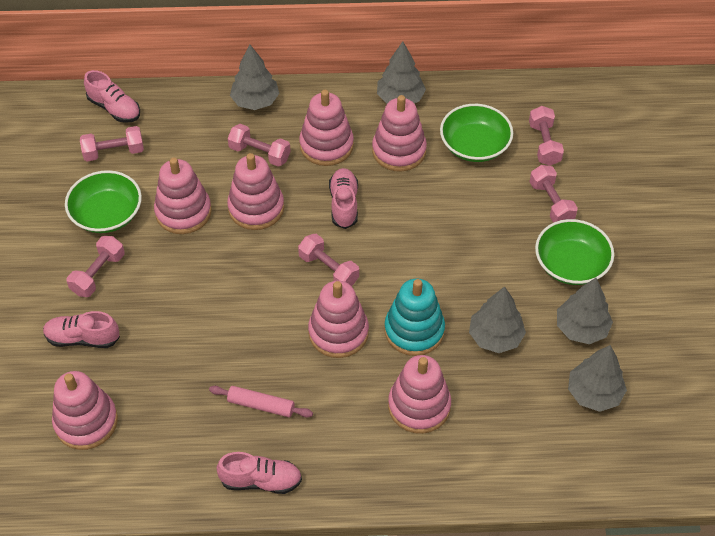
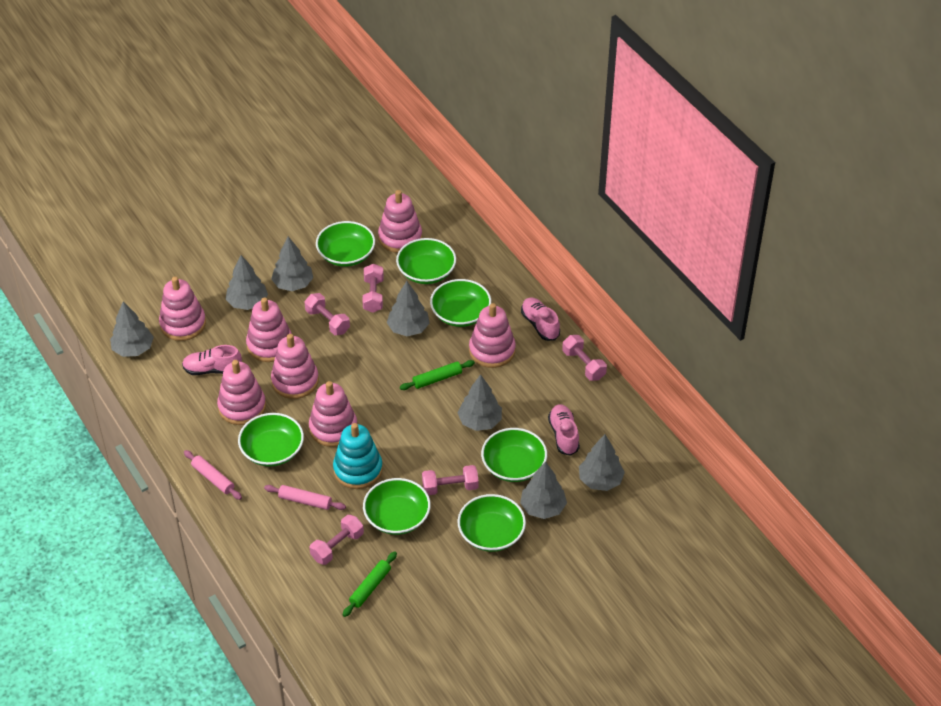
green bowl: 3 -> 7
green rolling pin: 0 -> 2
grey tree: 5 -> 7
pink dumbbell: 6 -> 5
pink rolling pin: 1 -> 2
pink shoe: 4 -> 3

